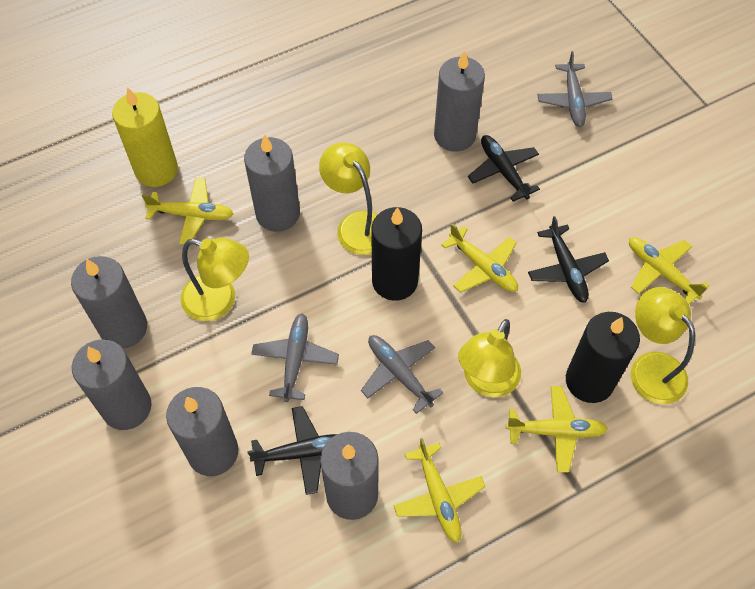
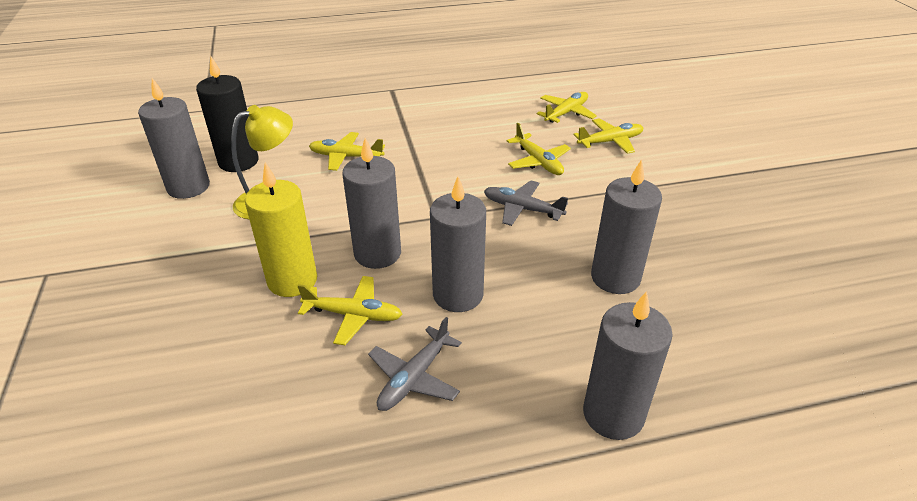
black candle: 2 -> 1
black plane: 3 -> 0
grey candle: 6 -> 5
grey plane: 3 -> 2
yellow lamp: 4 -> 1

